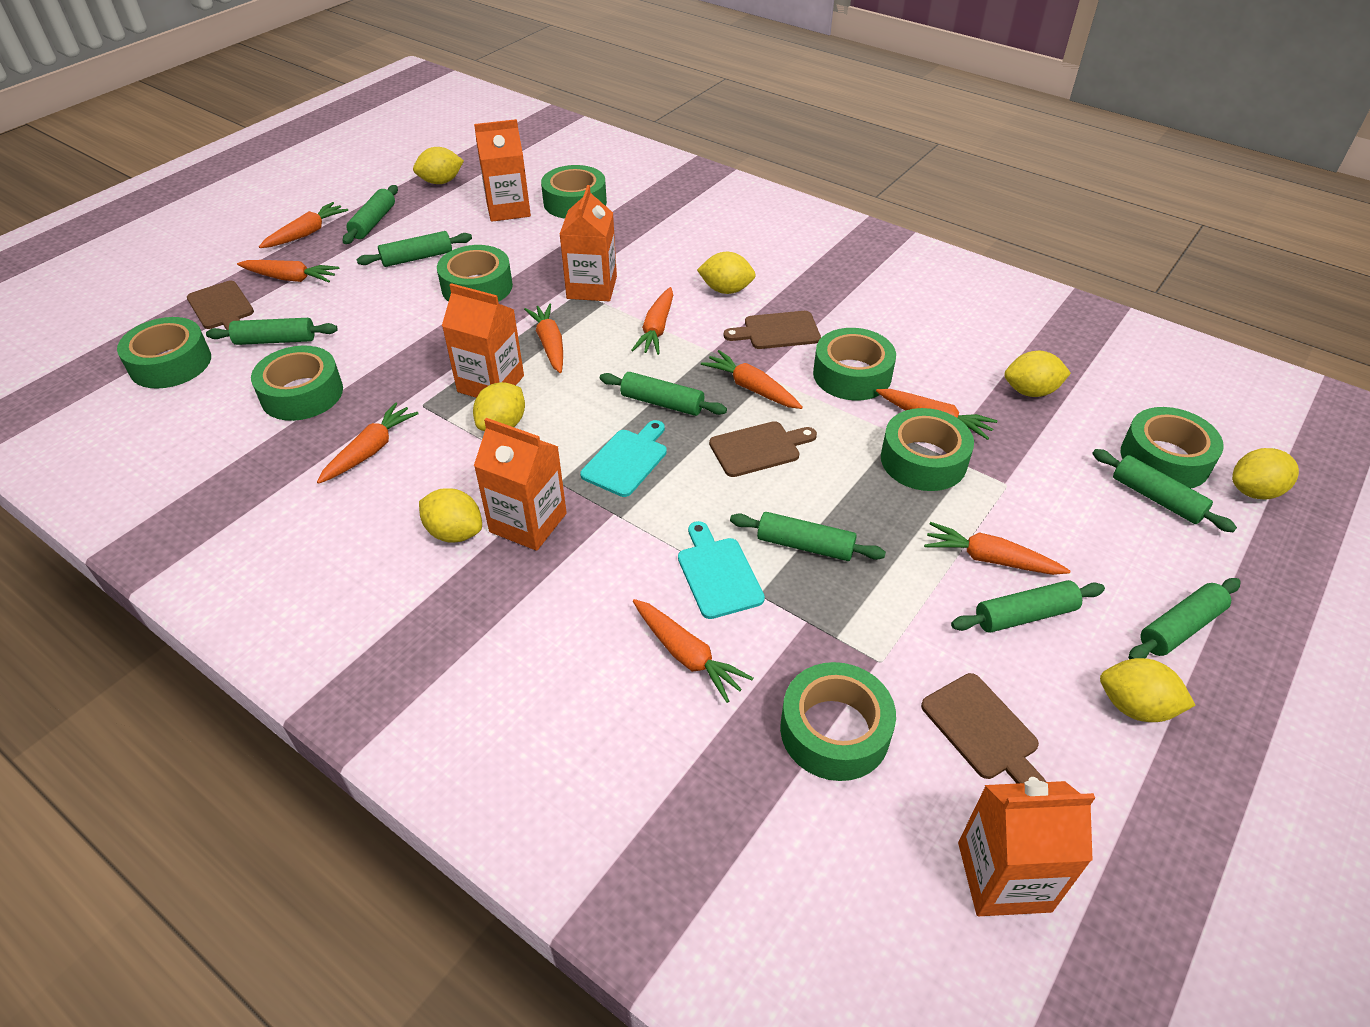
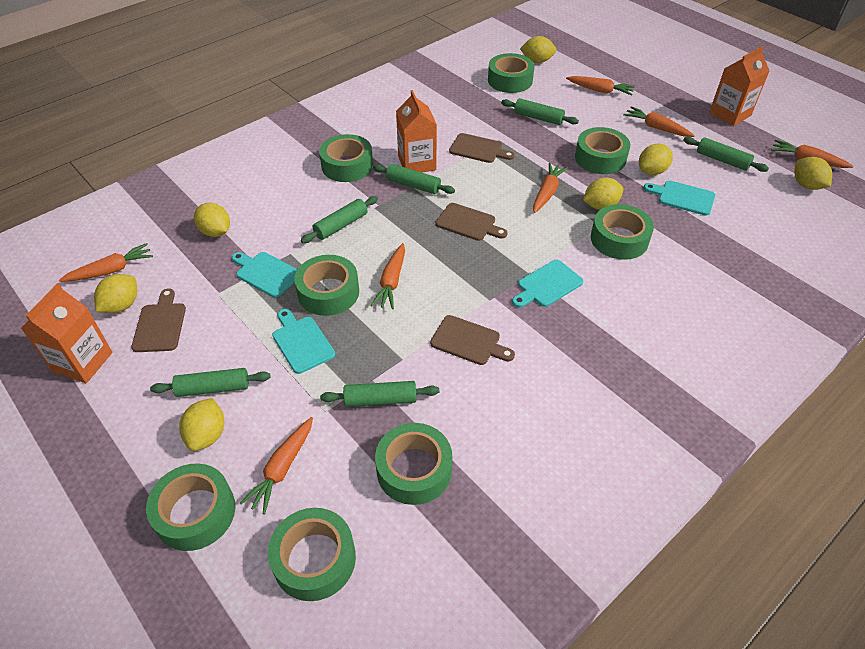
green rolling pin: 8 -> 6
orange carrot: 9 -> 7
orange carton: 5 -> 3
turquoise cutting board: 2 -> 4

